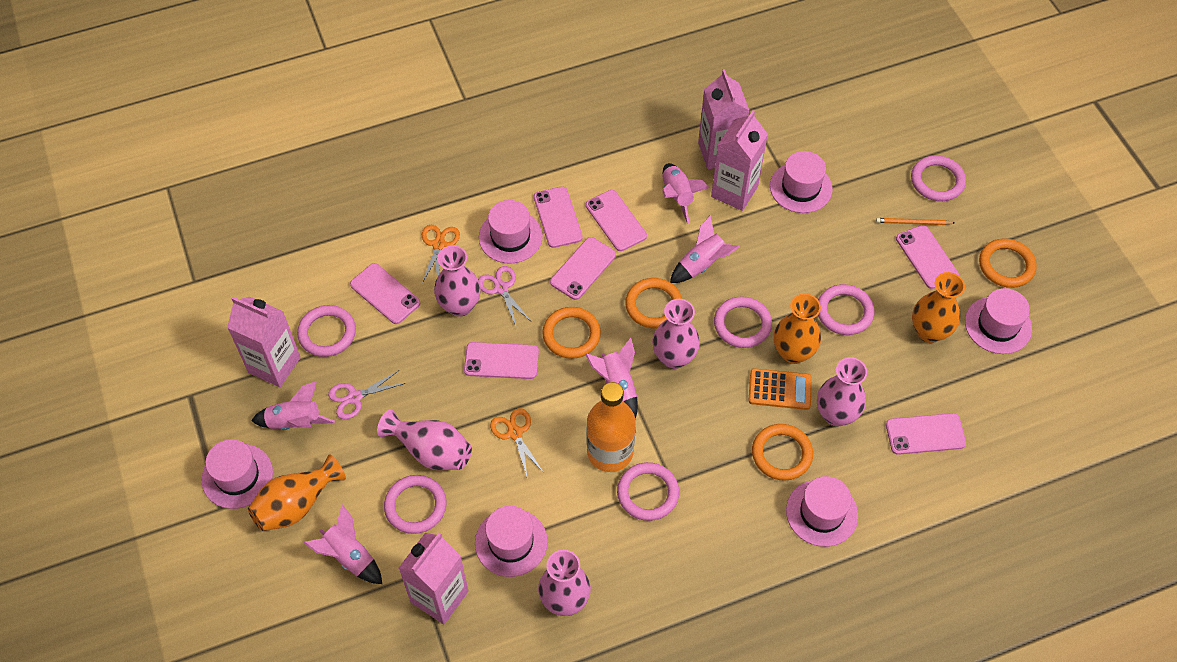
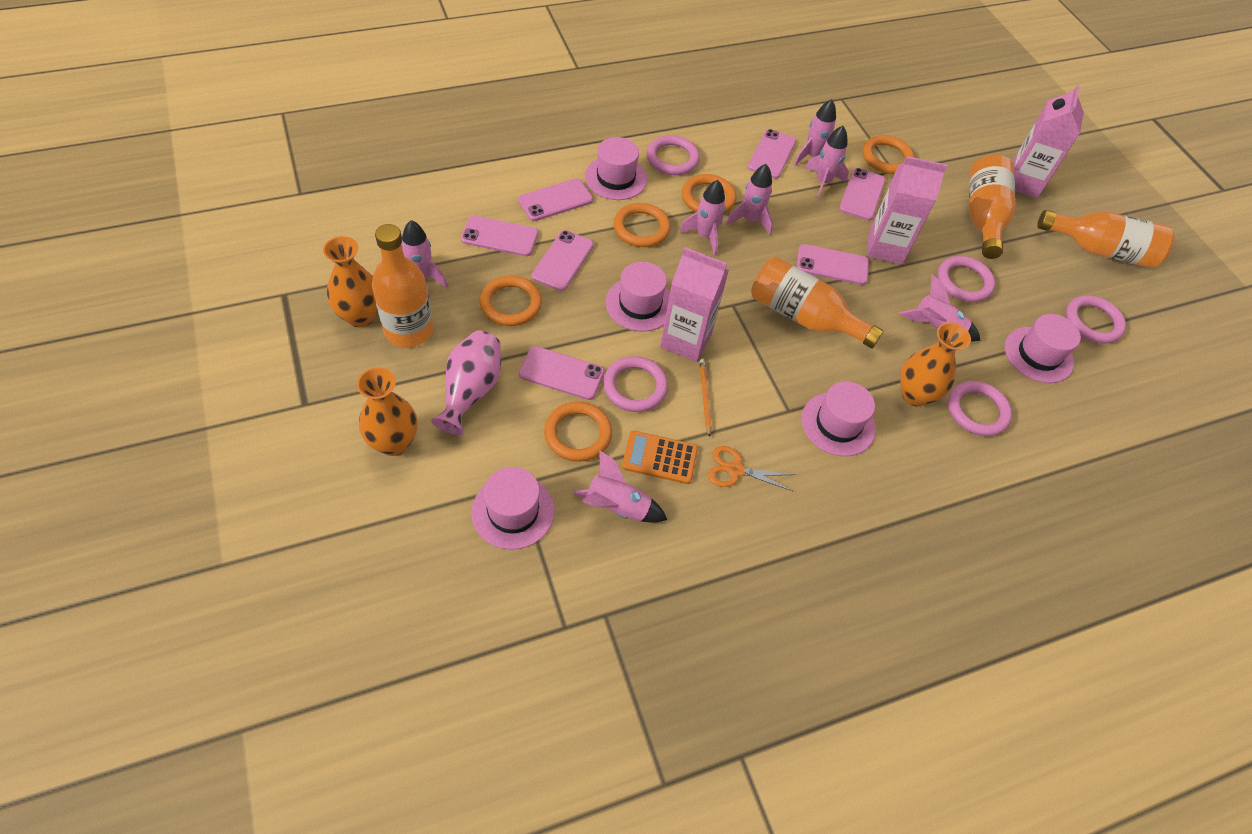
orange bottle: 1 -> 4
orange ring: 4 -> 5
orange scissors: 2 -> 1
pink carton: 4 -> 3
pink hat: 6 -> 5
pink ring: 6 -> 5
pink rocket: 5 -> 7
pink scissors: 2 -> 0
pink vase: 5 -> 1

